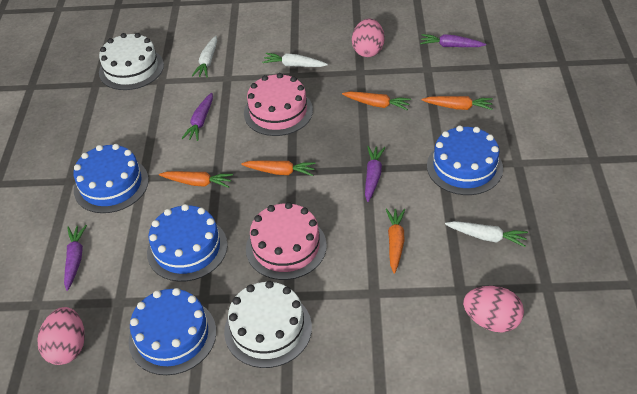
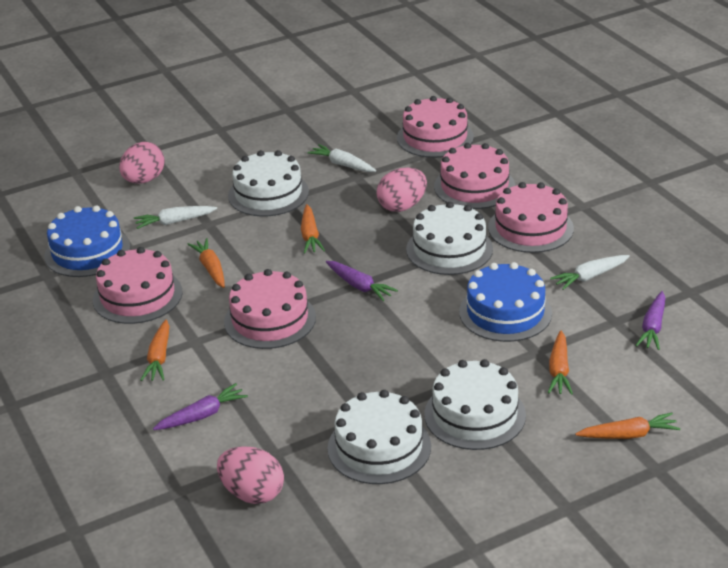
blue cake: 4 -> 2
pink cake: 2 -> 5
purple carrot: 4 -> 3
white cake: 2 -> 4

